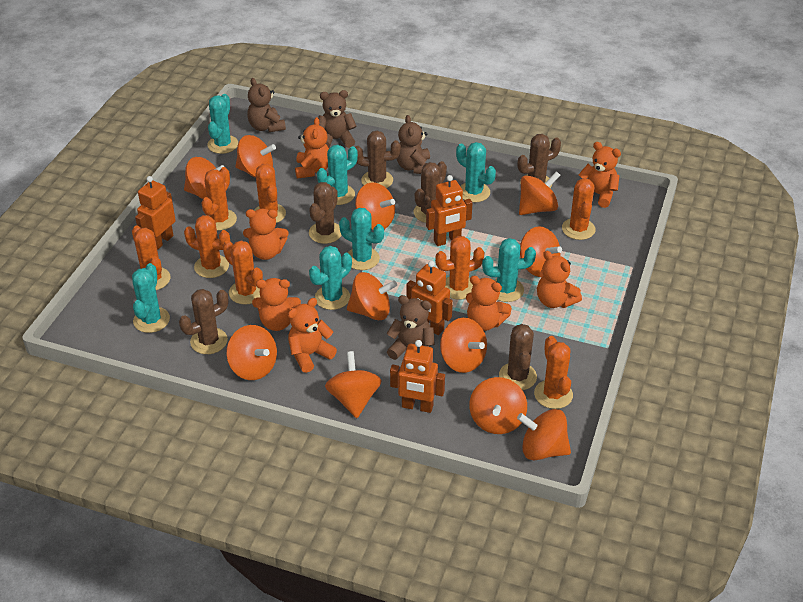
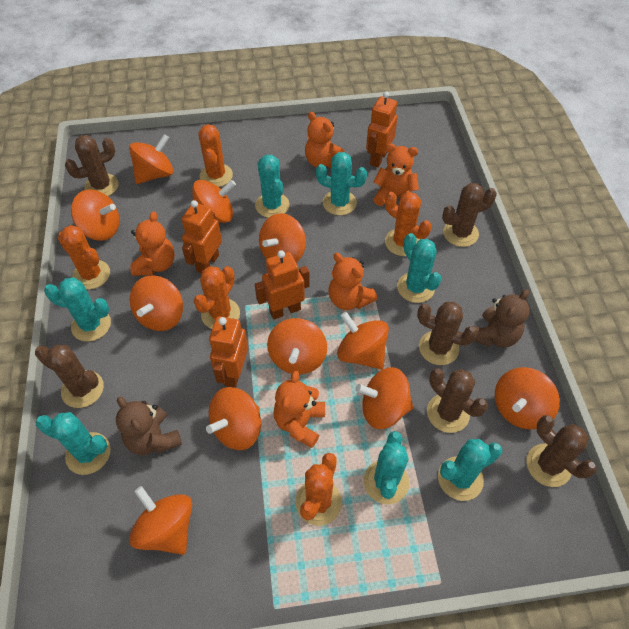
brown teddy bear: 4 -> 2
orange cactus: 8 -> 5
orange teddy bear: 7 -> 5

